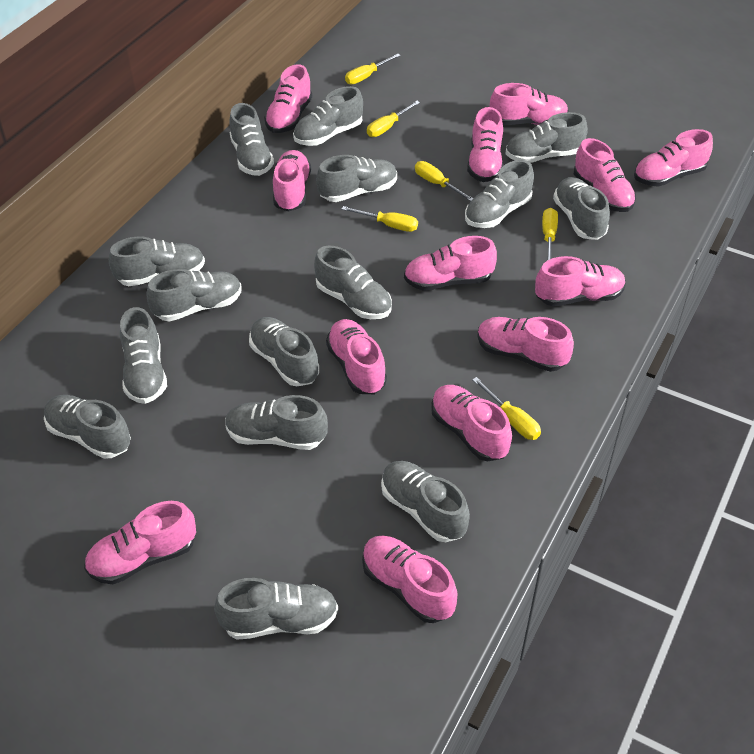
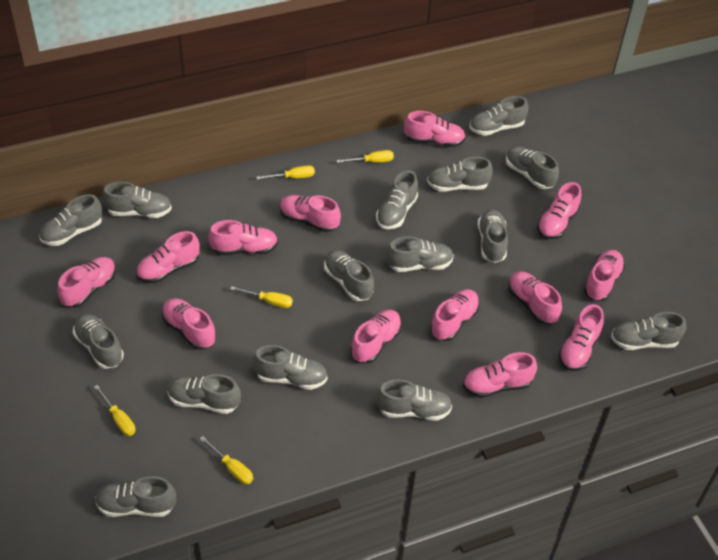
yellow screwdriver: 6 -> 5

